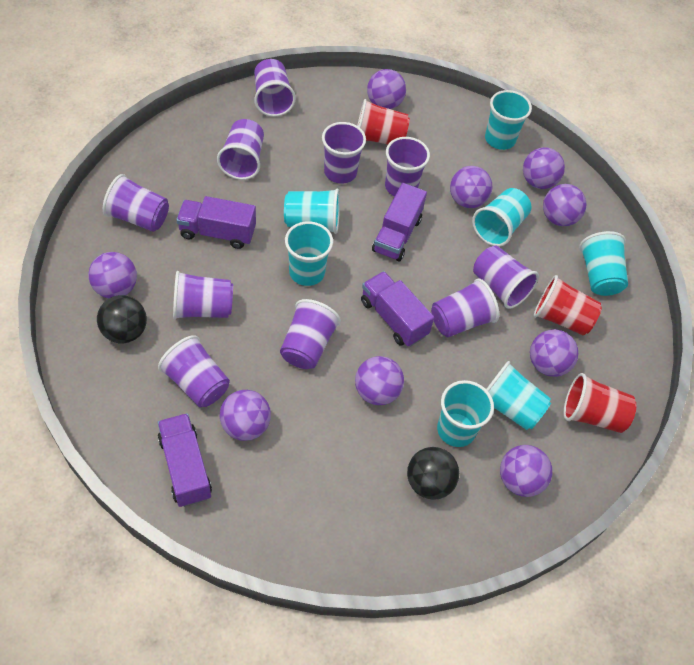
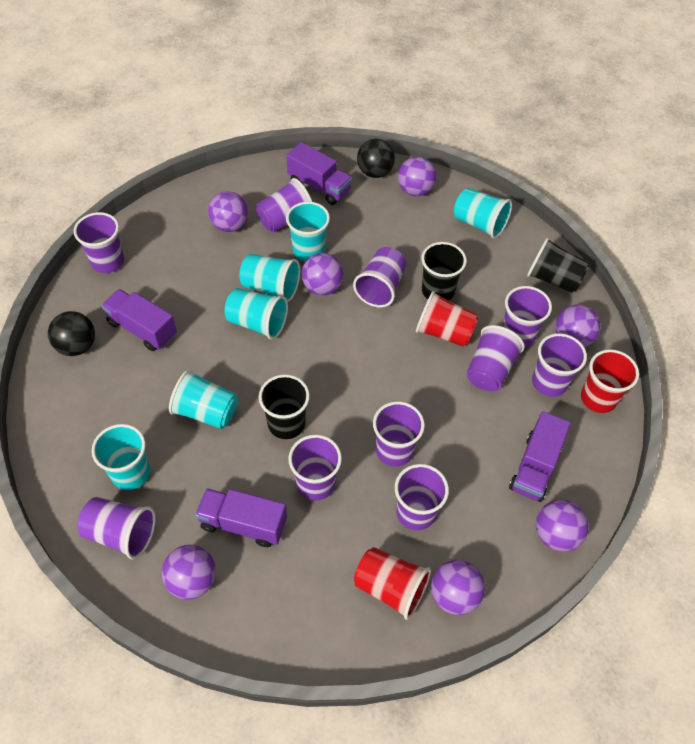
black cup: 0 -> 3
purple ball: 9 -> 7
turquoise cup: 7 -> 6

